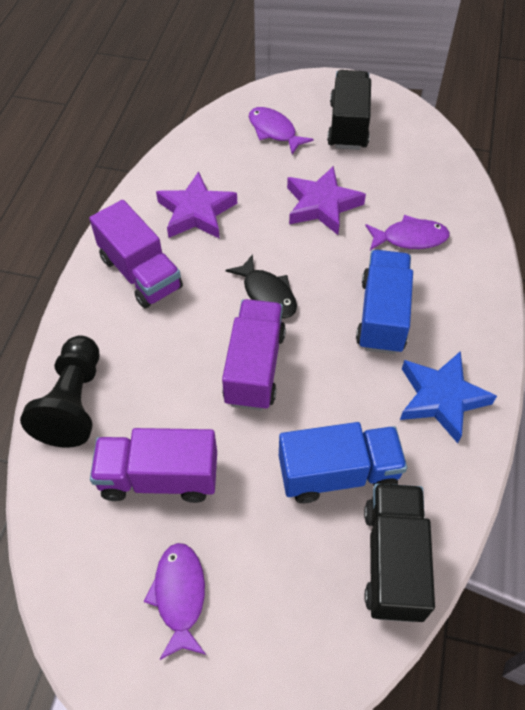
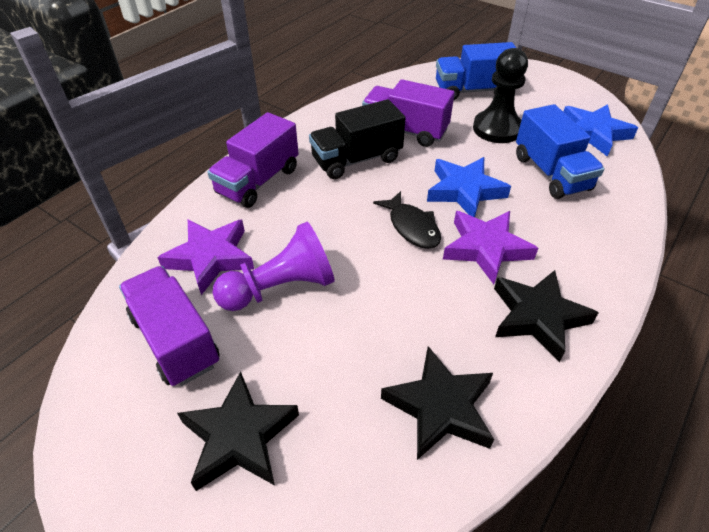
black star: 0 -> 3
black truck: 2 -> 1
blue star: 1 -> 2
purple fish: 3 -> 0
purple pawn: 0 -> 1

